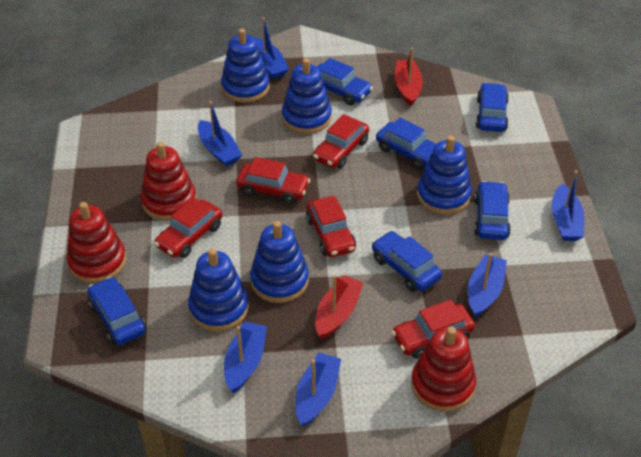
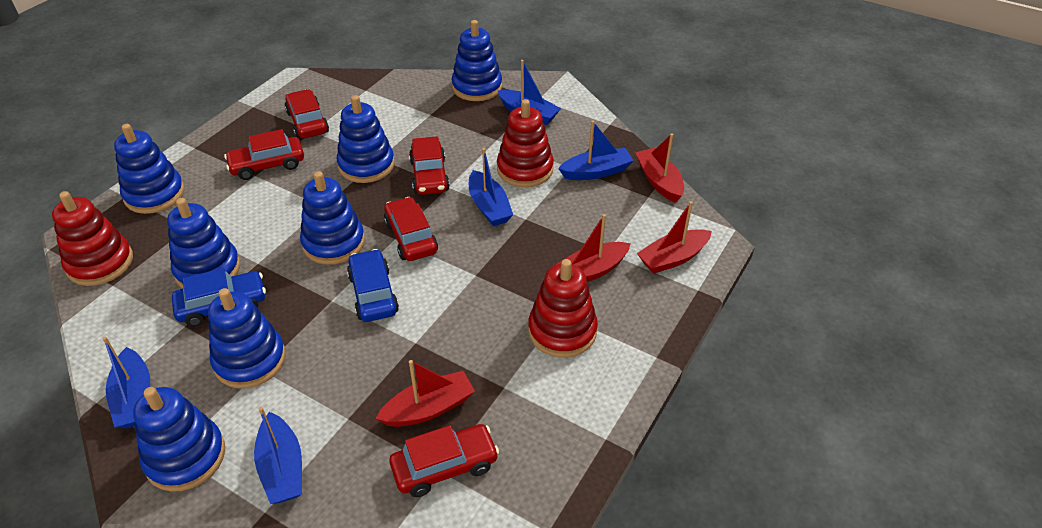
blue boat: 6 -> 5
blue car: 6 -> 2
blue stacking toy: 5 -> 7
red boat: 2 -> 4

